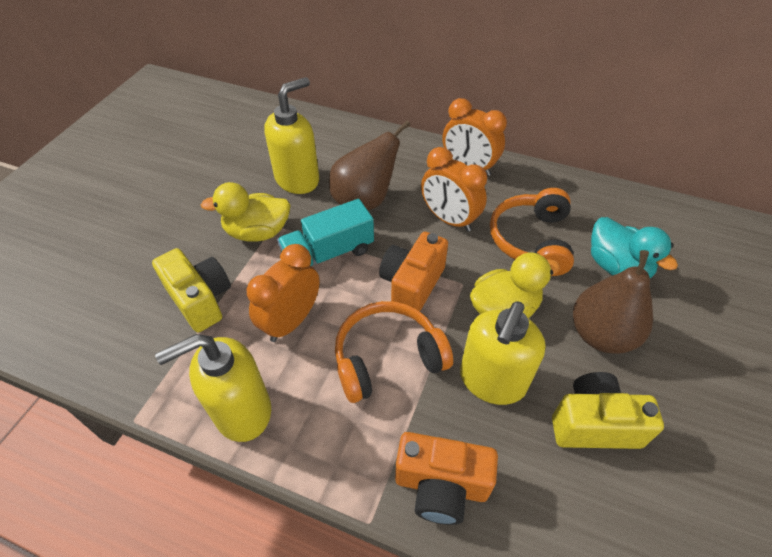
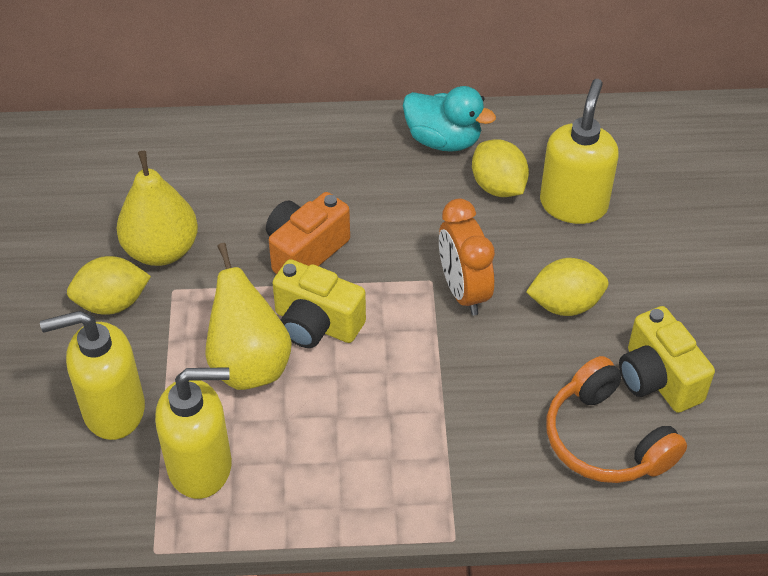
brown pear: 2 -> 0
orange camera: 2 -> 1
orange clock: 3 -> 1
orange headphones: 2 -> 1
turquoise truck: 1 -> 0
yellow duck: 2 -> 0
yellow lemon: 0 -> 3
yellow pear: 0 -> 2

